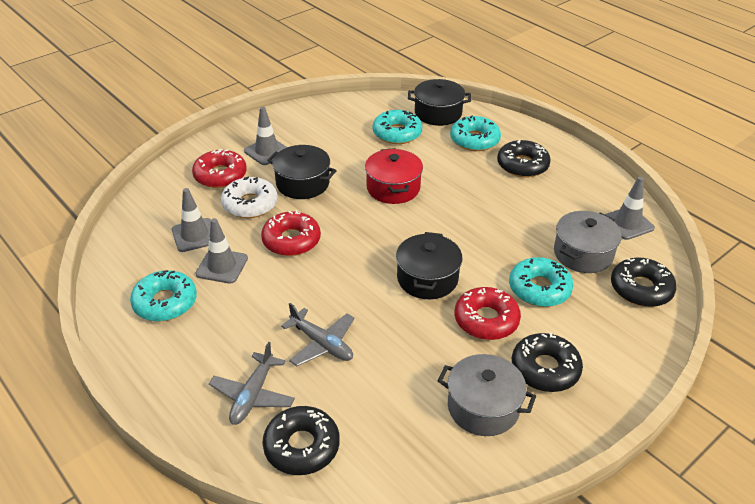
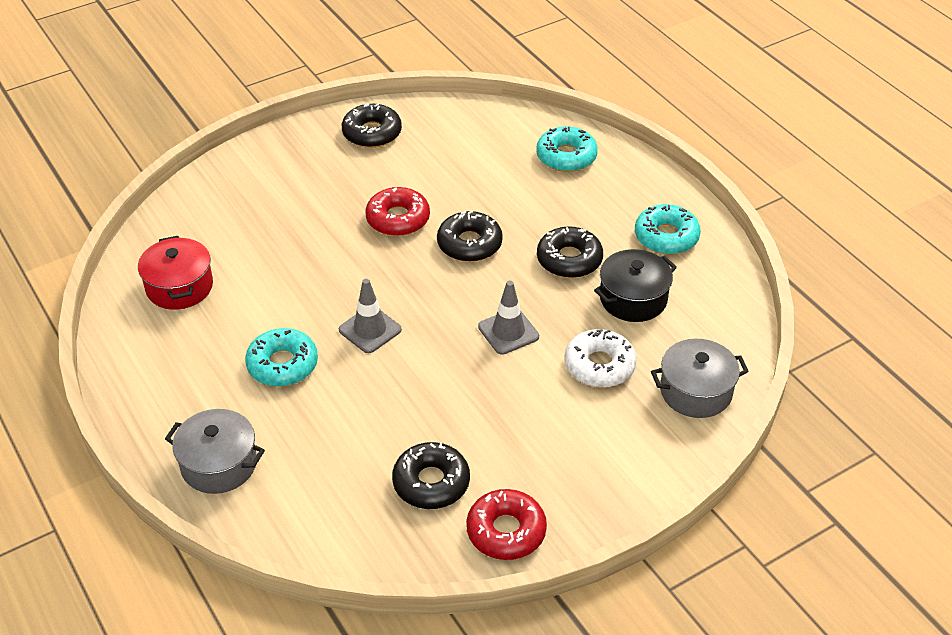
black pot: 3 -> 1
grey plane: 2 -> 0
grey traffic cone: 4 -> 2
red donut: 3 -> 2
turquoise donut: 4 -> 3

